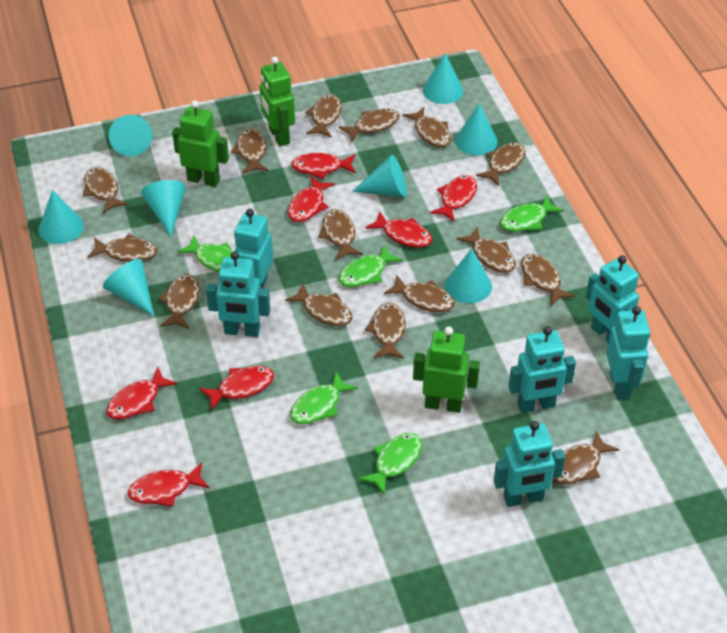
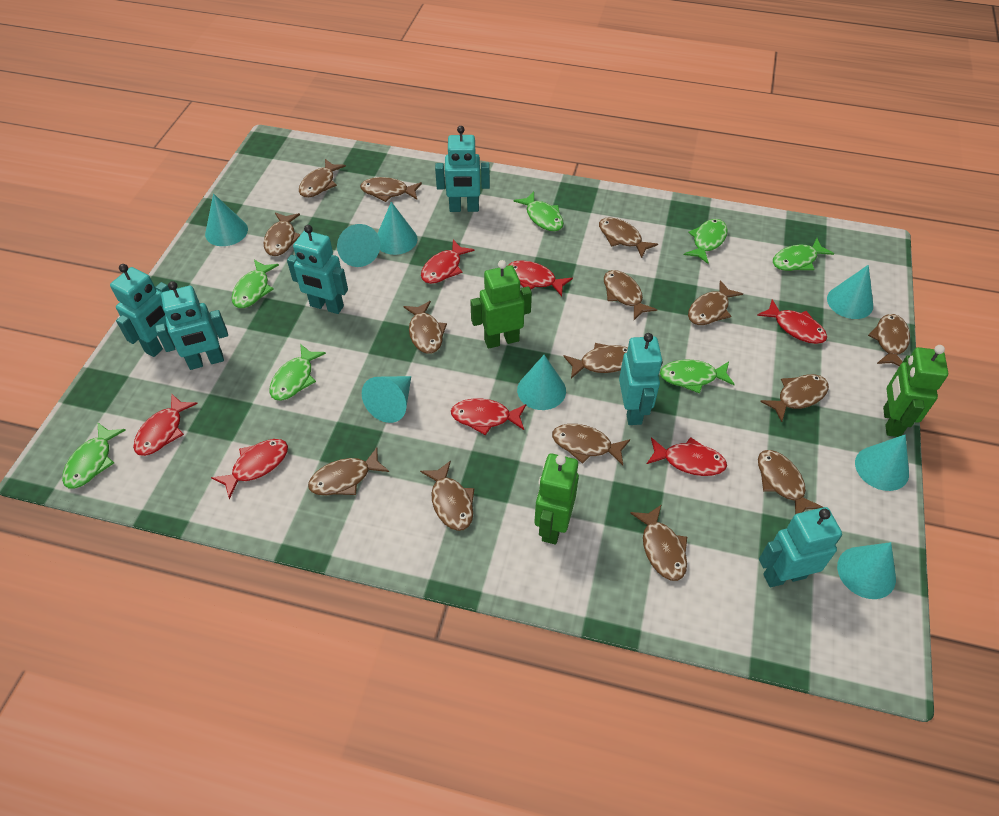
green fish: 5 -> 7

